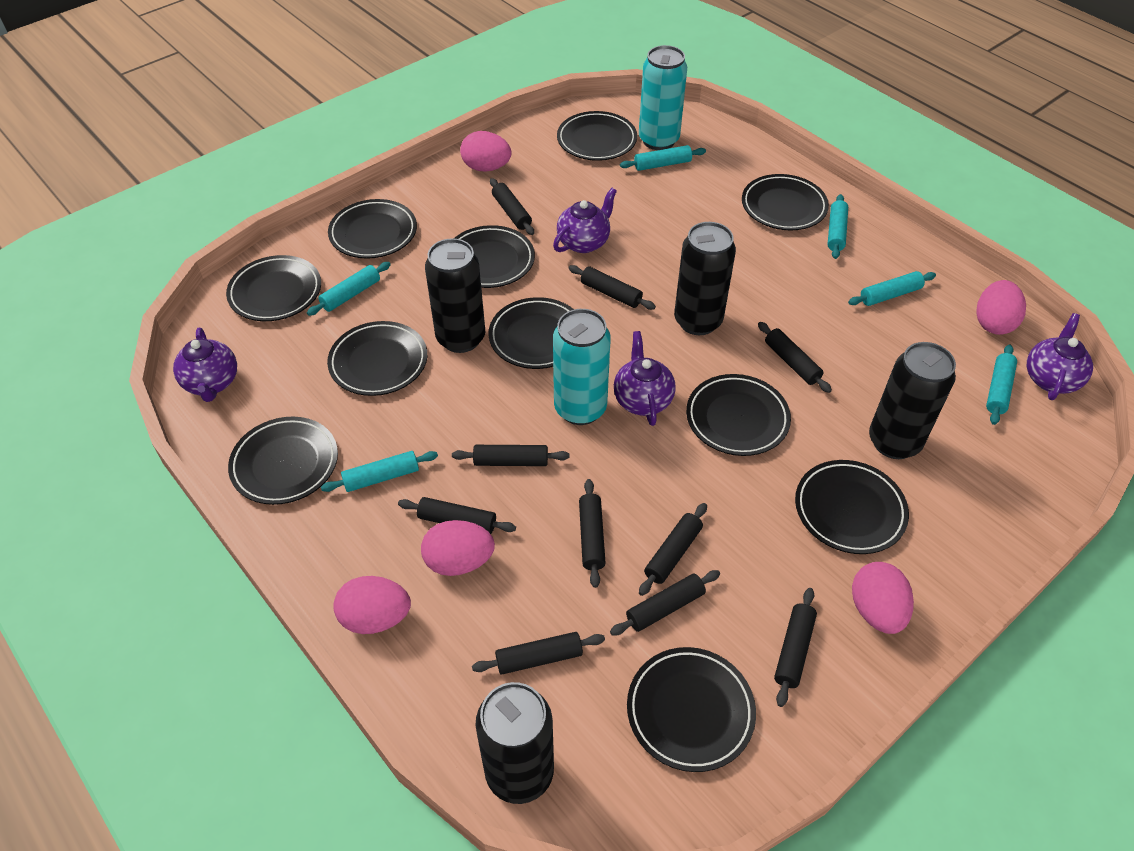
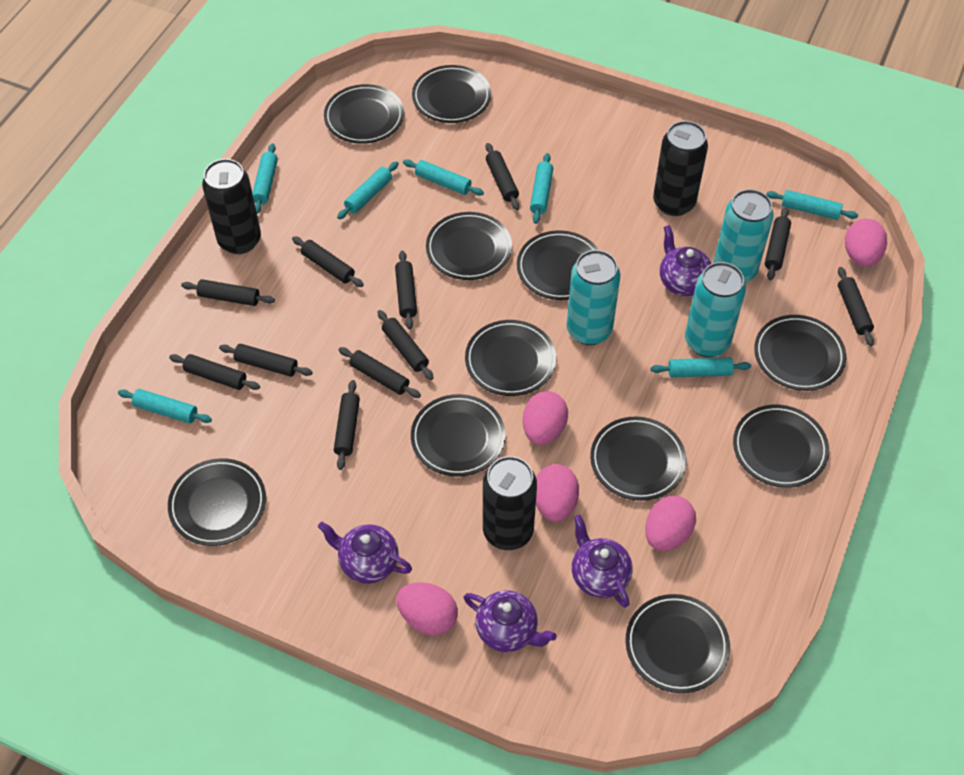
black can: 4 -> 3
black rolling pin: 10 -> 11
turquoise can: 2 -> 3
turquoise rolling pin: 6 -> 7

